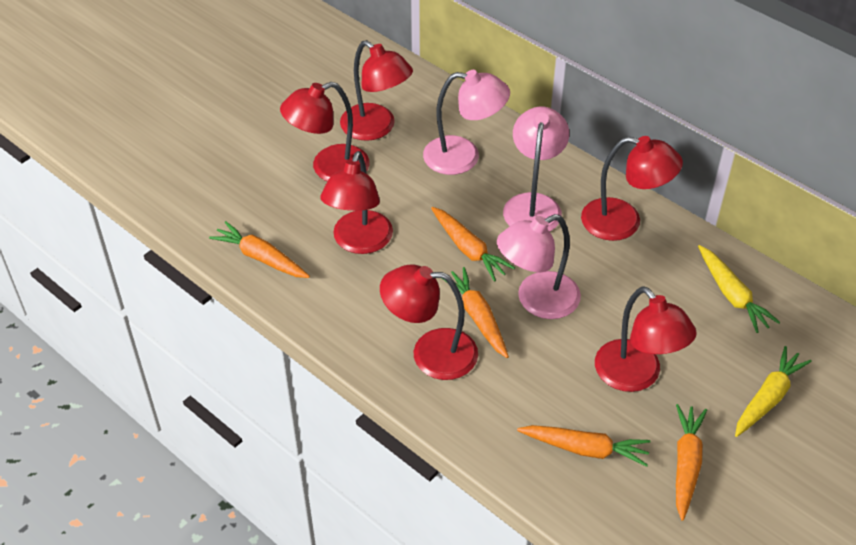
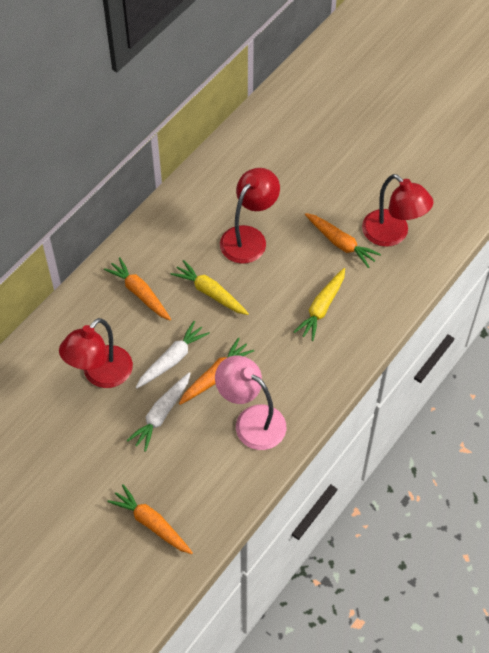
orange carrot: 5 -> 4
pink lamp: 3 -> 1
red lamp: 6 -> 3
white carrot: 0 -> 2

